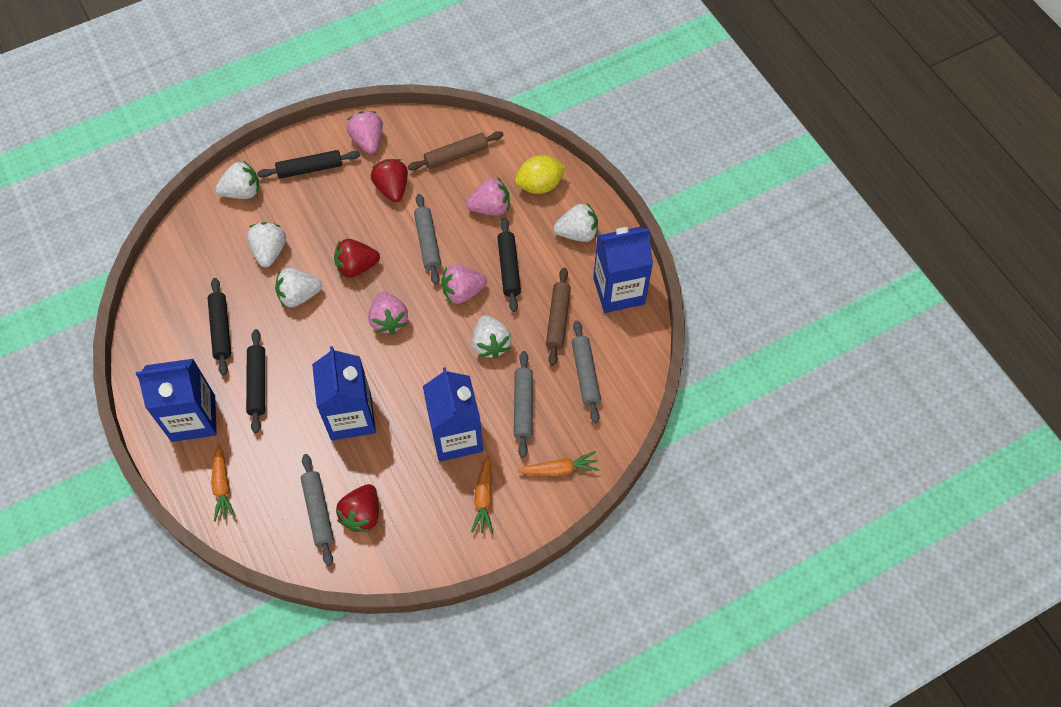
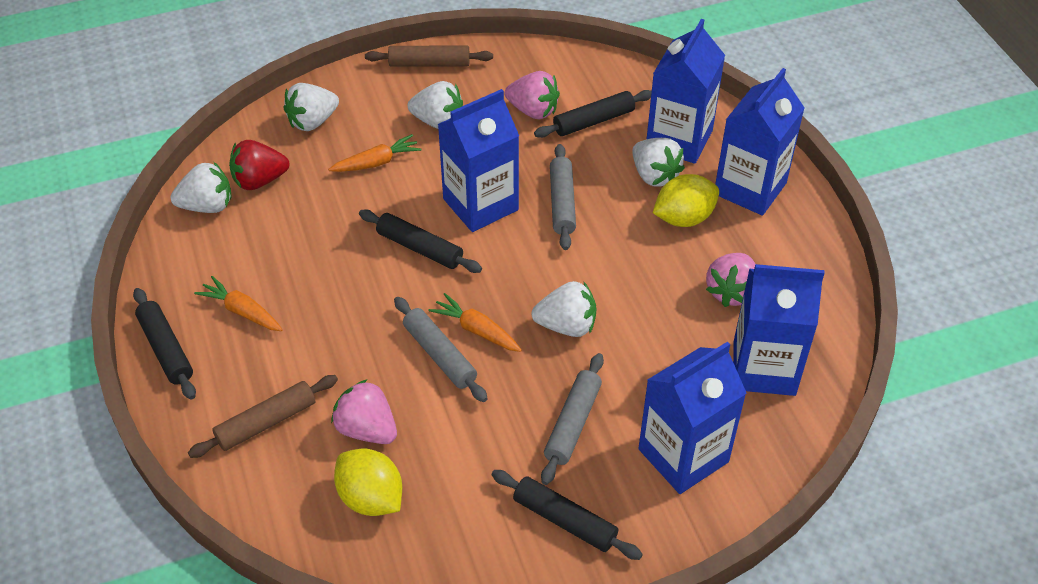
blue carton: 4 -> 5
grey rolling pin: 4 -> 3
pink strawberry: 4 -> 3
red strawberry: 3 -> 1
yellow lemon: 1 -> 2

